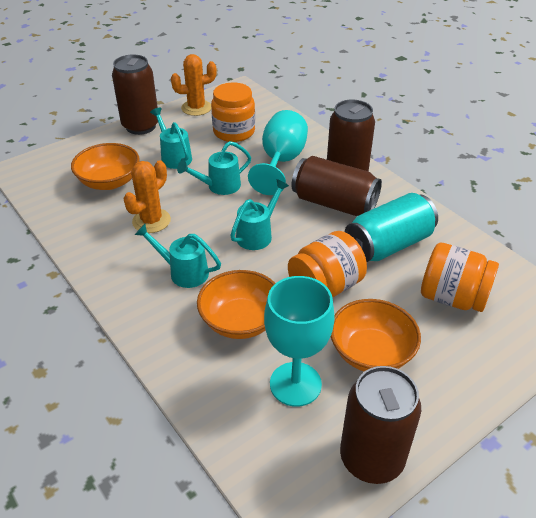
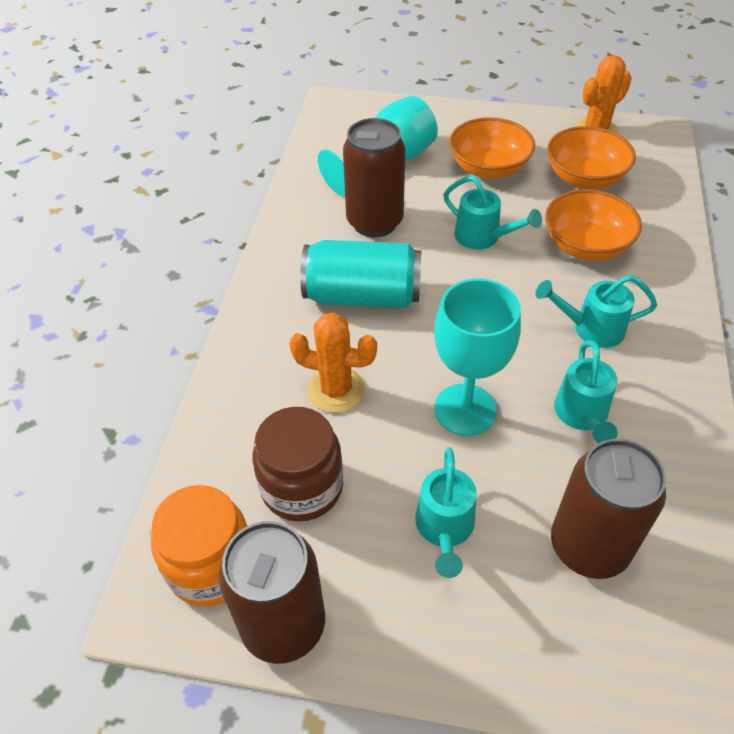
brown can: 4 -> 3
brown jar: 0 -> 1
orange jar: 3 -> 1

